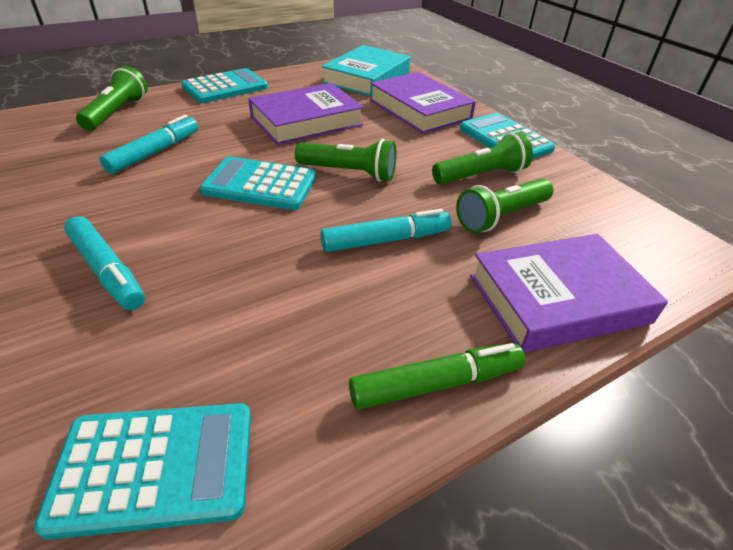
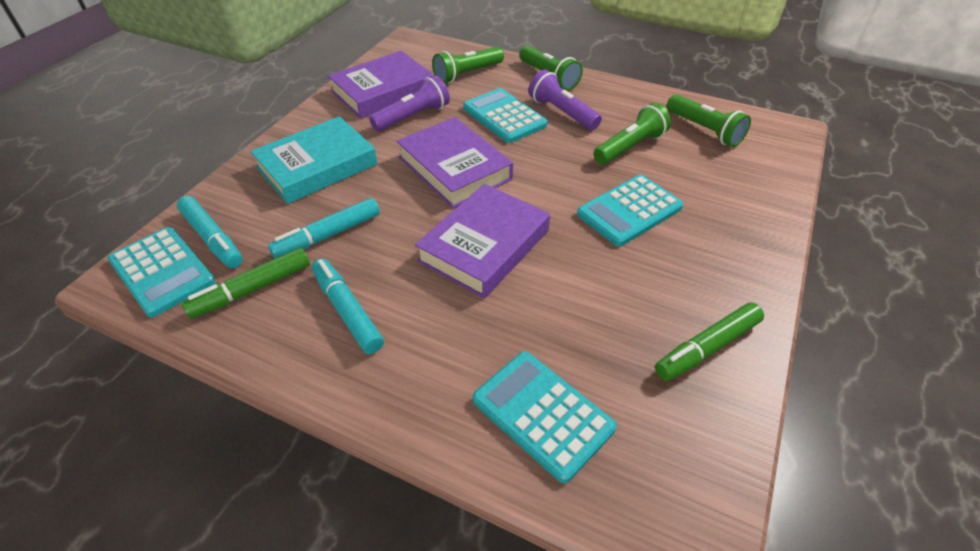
green marker: 1 -> 2
purple flashlight: 0 -> 2

